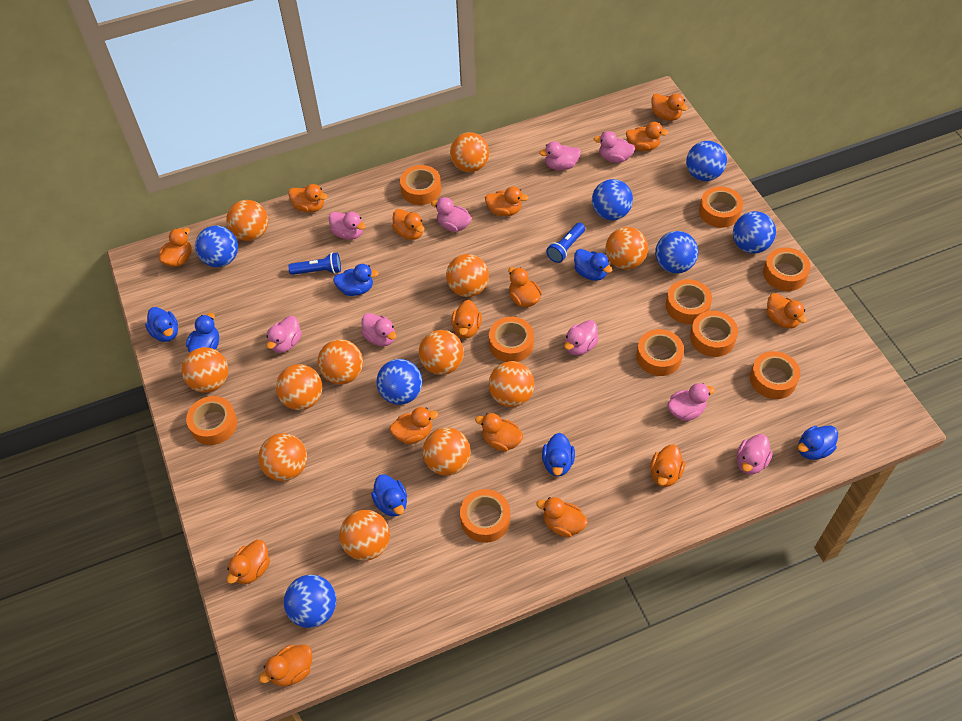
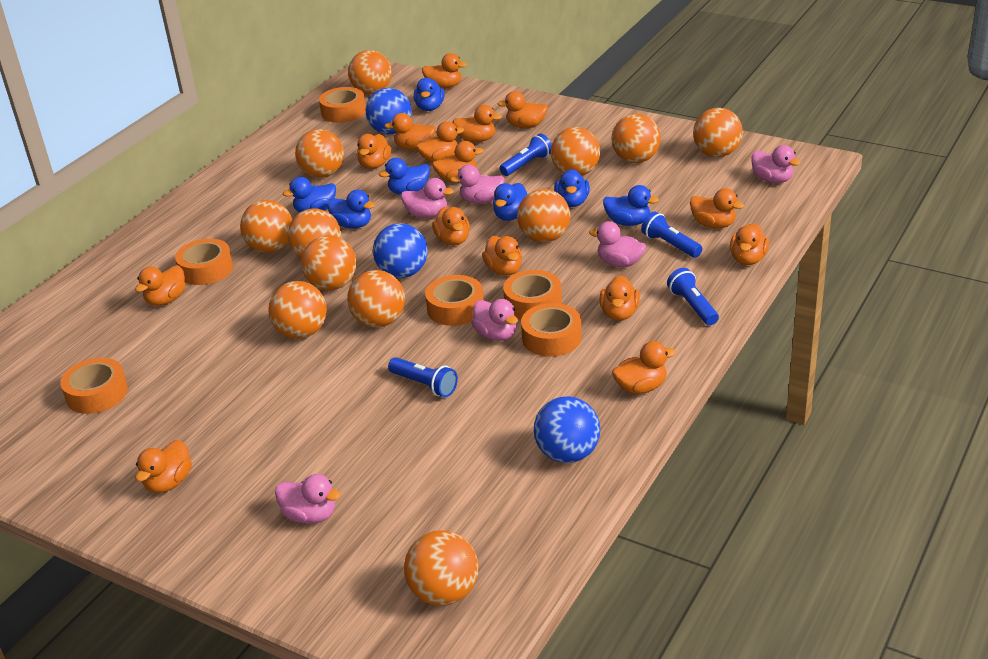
blue ball: 7 -> 3
blue flashlight: 2 -> 4
orange tape: 10 -> 6
pink duck: 9 -> 6

